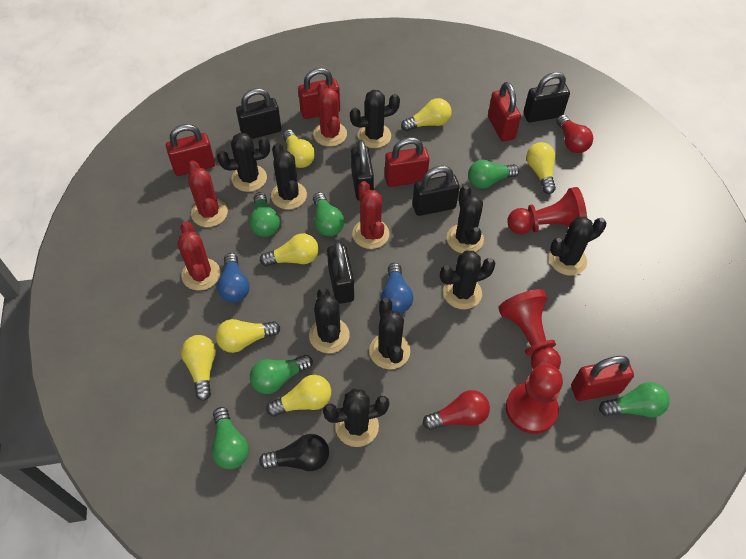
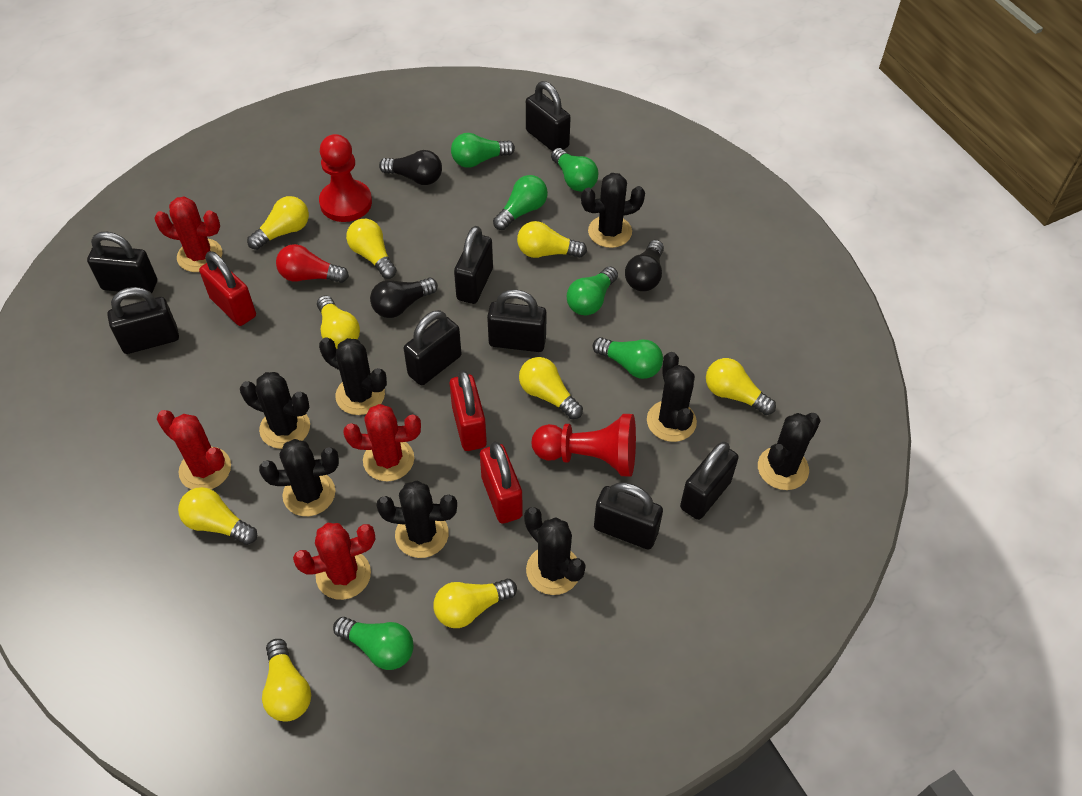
black cactus: 9 -> 8
black light bulb: 1 -> 3
black padlock: 5 -> 8
blue light bulb: 2 -> 0
red light bulb: 2 -> 1
red padlock: 5 -> 3
red pawn: 3 -> 2
yellow light bulb: 7 -> 9

